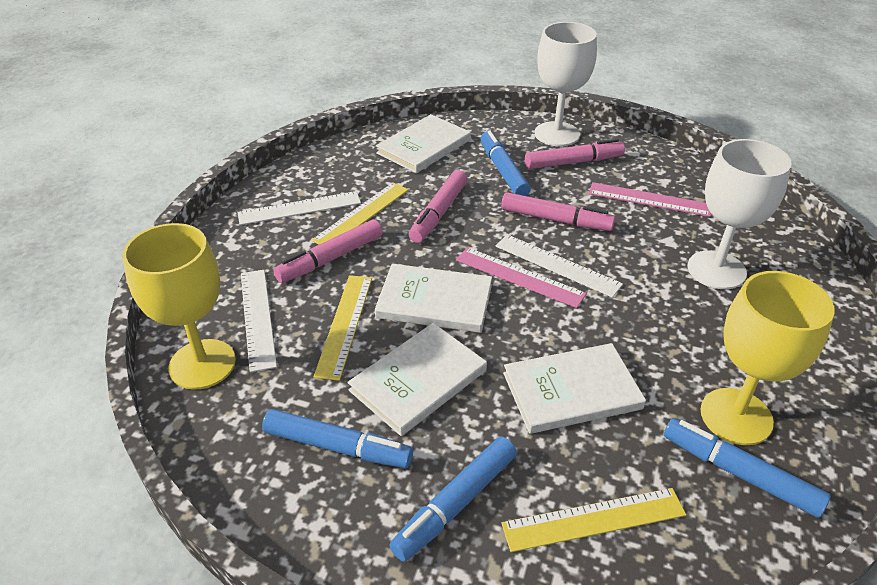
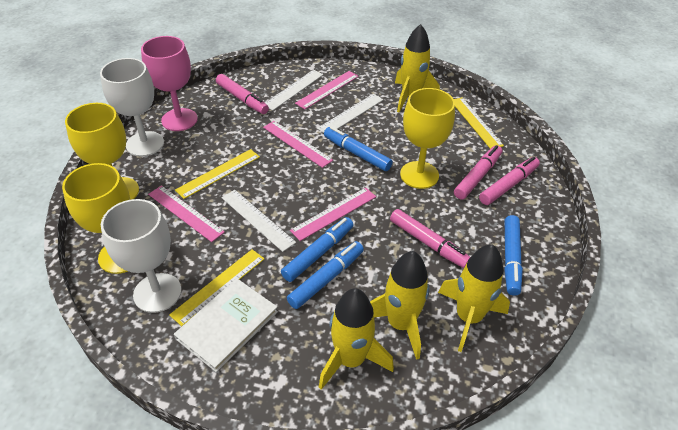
pink goblet: 0 -> 1
pink ruler: 2 -> 4
white book: 4 -> 1
yellow goblet: 2 -> 3
yellow rocket: 0 -> 4

